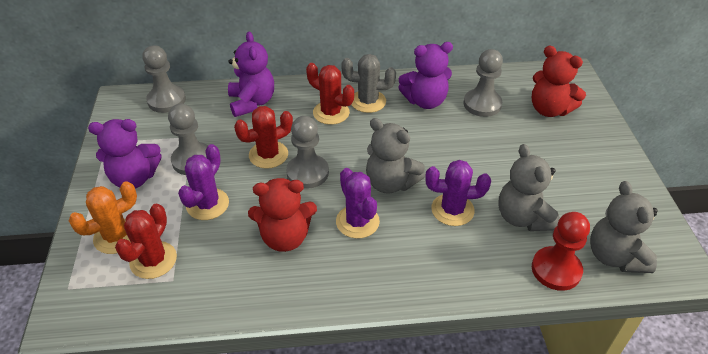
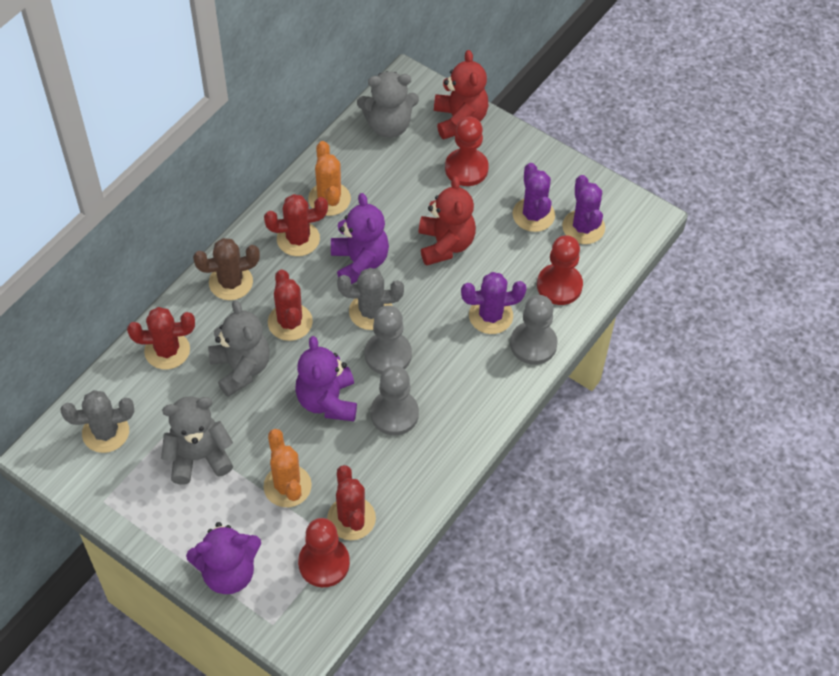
brown cactus: 0 -> 1
grey cactus: 1 -> 2
grey pawn: 4 -> 3
orange cactus: 1 -> 2
red cactus: 3 -> 4
red pawn: 1 -> 3

